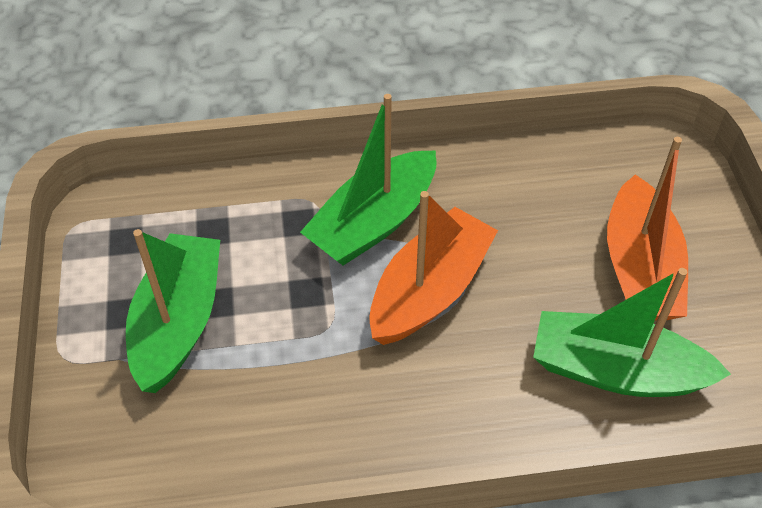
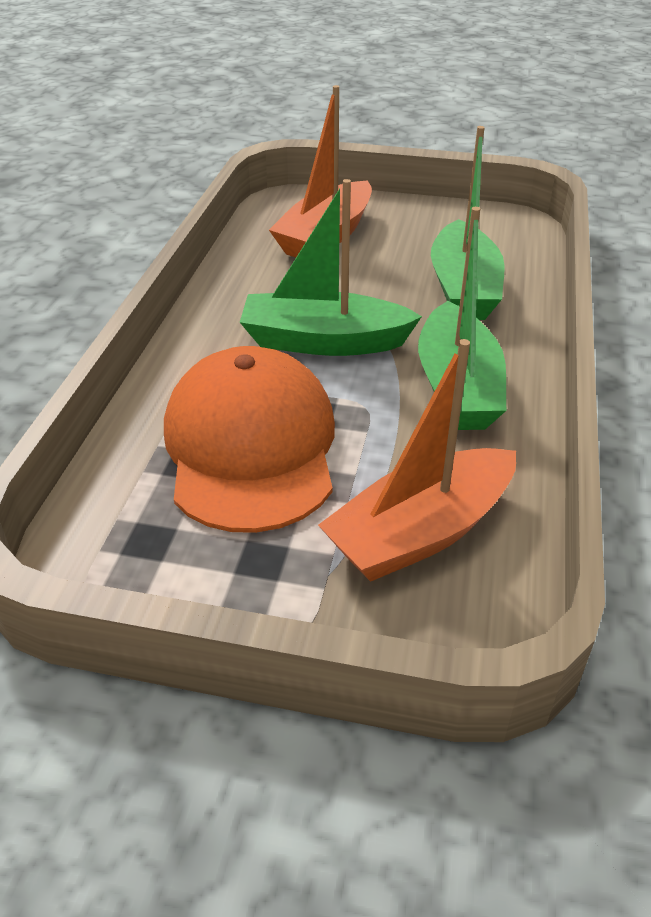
orange cap: 0 -> 1

